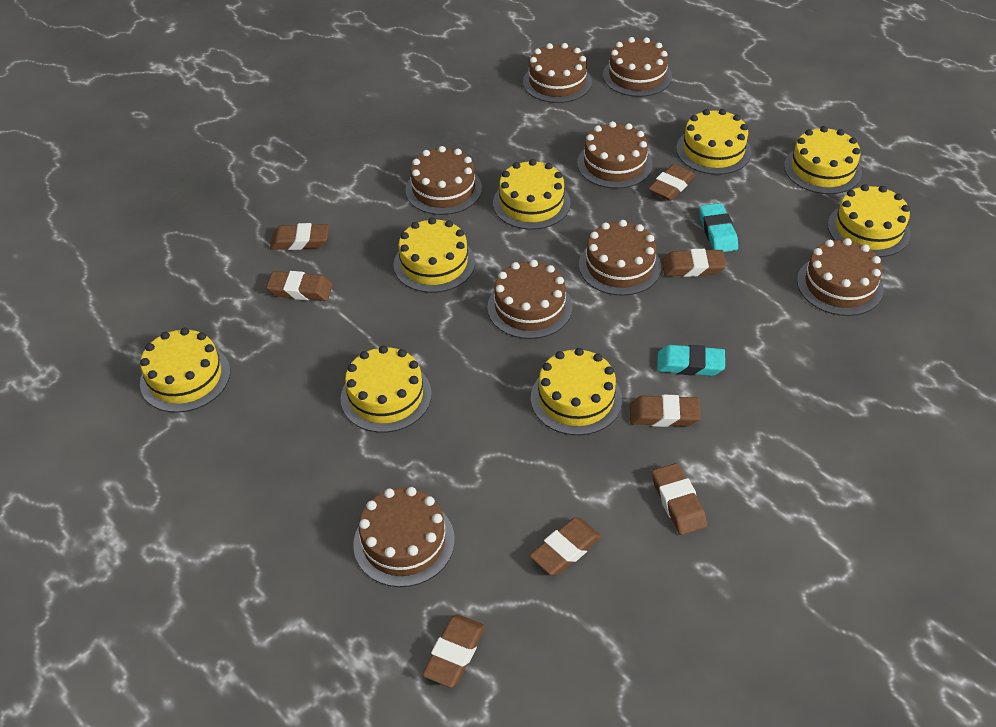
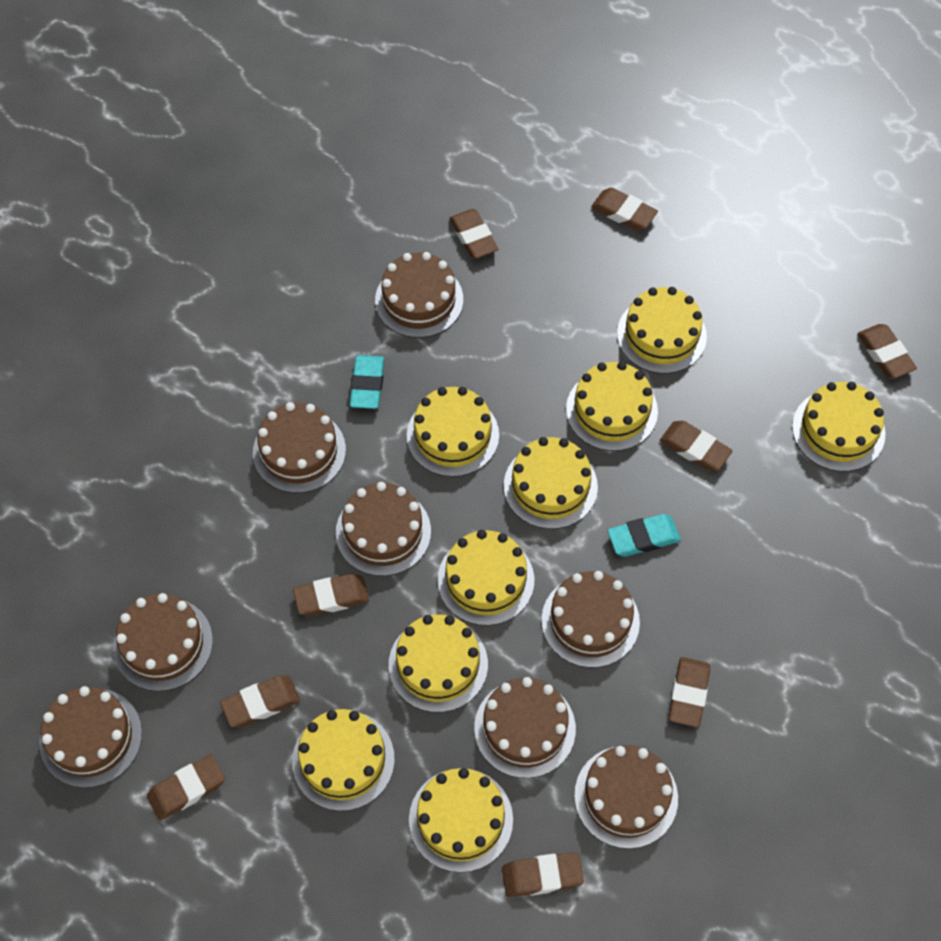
brown eraser: 8 -> 9
yellow cake: 8 -> 9

